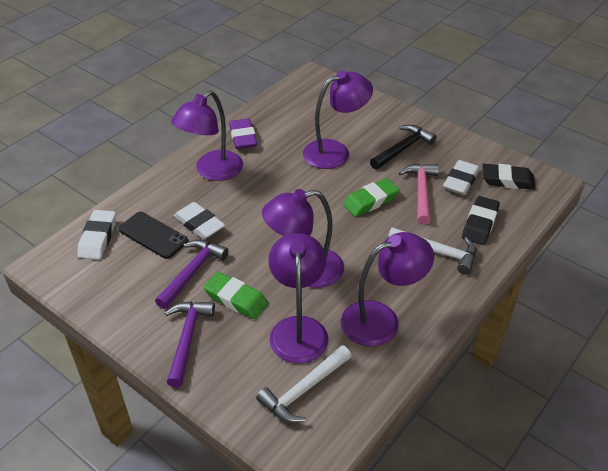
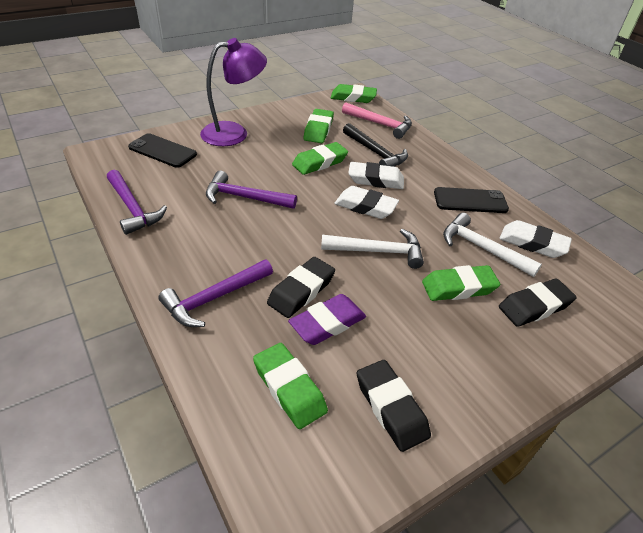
black eraser: 2 -> 3
black phone: 1 -> 2
green eraser: 2 -> 5
purple hammer: 2 -> 3
purple lamp: 5 -> 1

